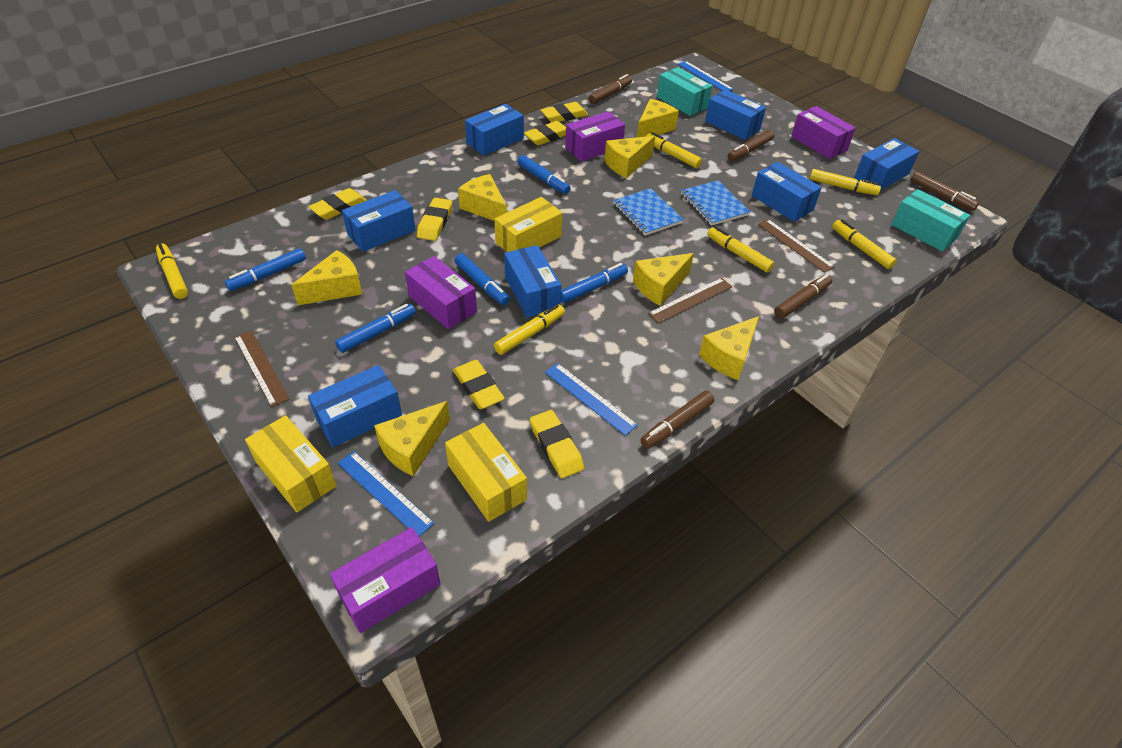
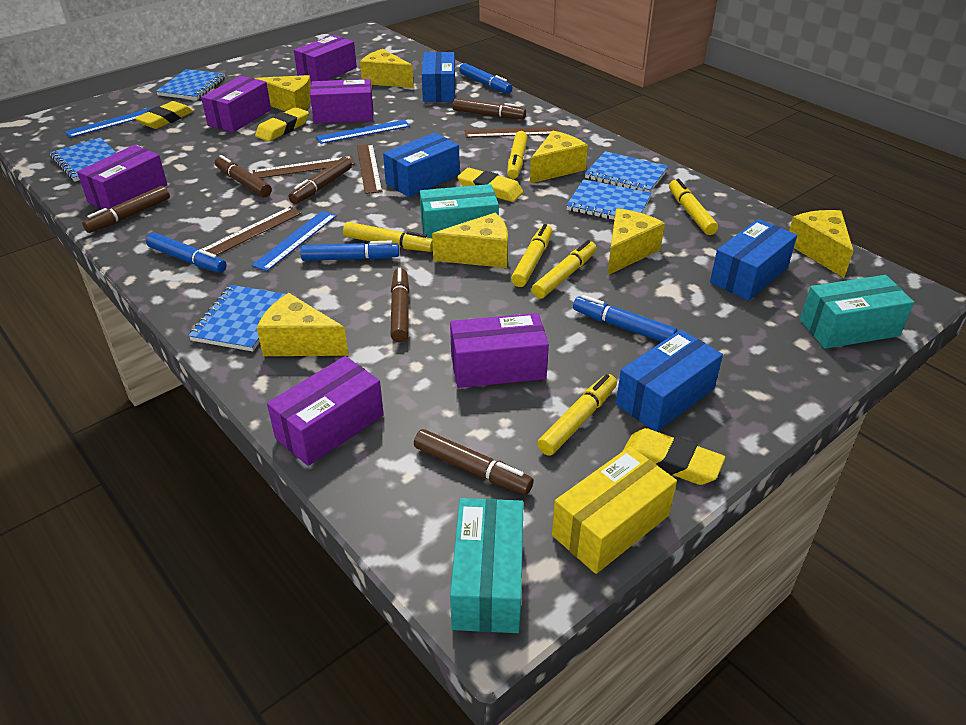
blue box: 7 -> 4
blue marker: 5 -> 4
blue notebook: 2 -> 5
brown marker: 5 -> 6
brown ruler: 3 -> 4
purple box: 4 -> 6
turquoise box: 2 -> 3
yellow box: 3 -> 1
yellow eraser: 6 -> 4

